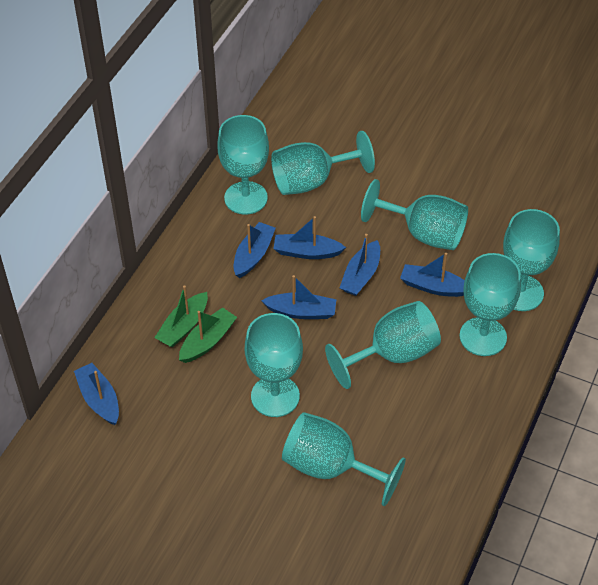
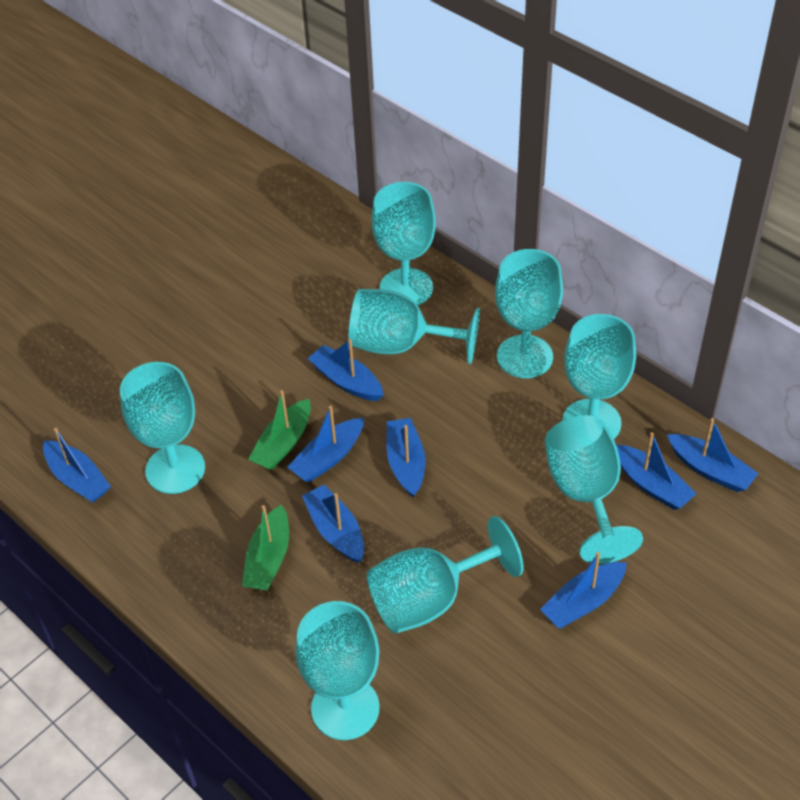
blue boat: 6 -> 8

